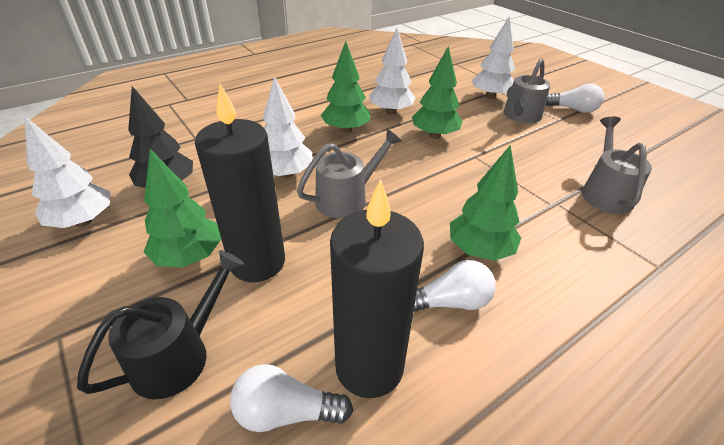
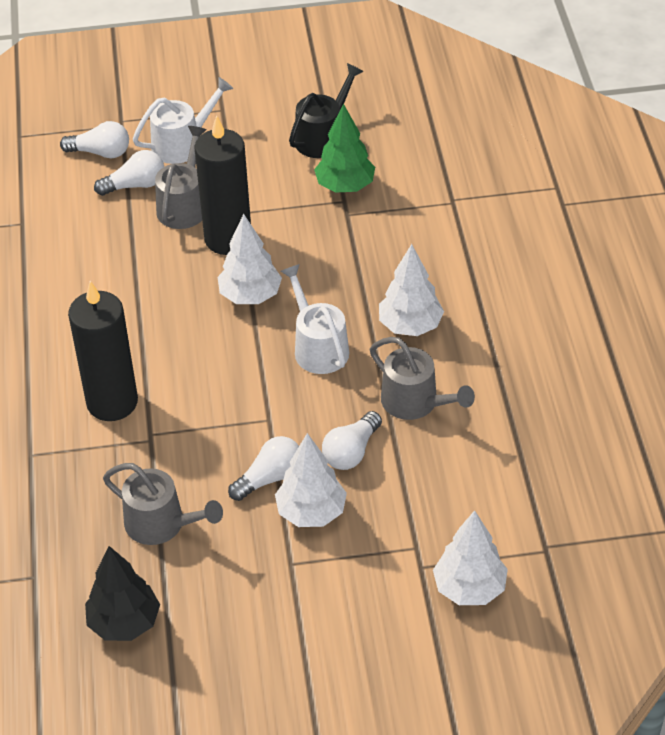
green tree: 4 -> 1
white light bulb: 3 -> 4
white watering can: 0 -> 2

